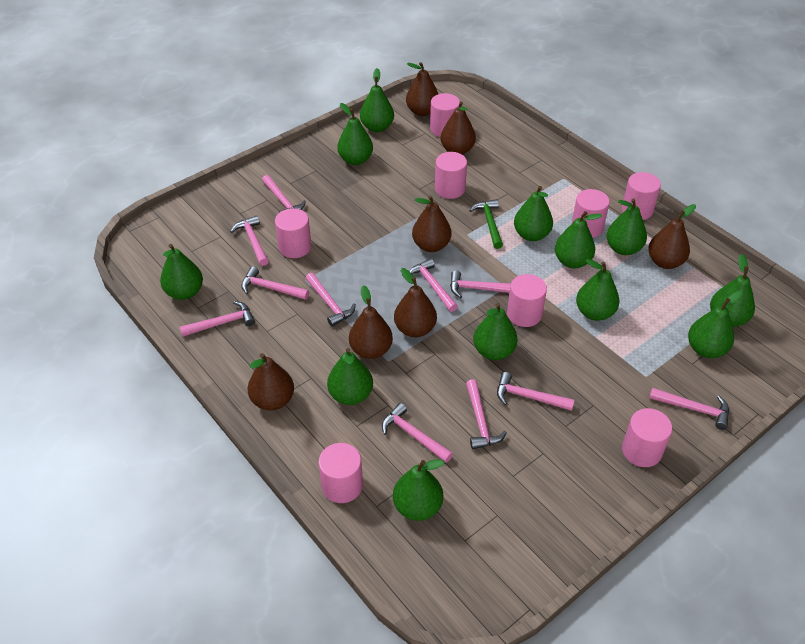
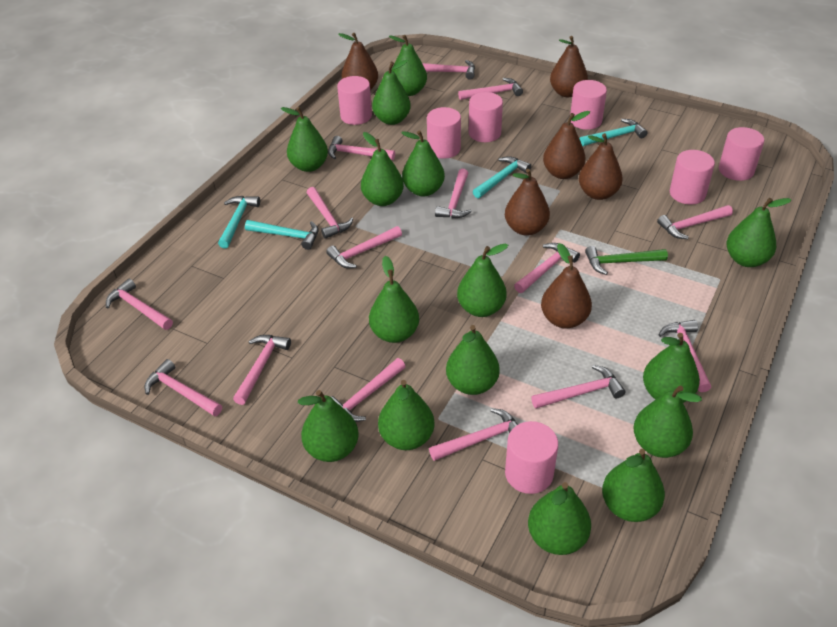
brown pear: 7 -> 6
green pear: 12 -> 15
pink cylinder: 8 -> 7
pink hammer: 11 -> 15
turquoise hammer: 0 -> 4

